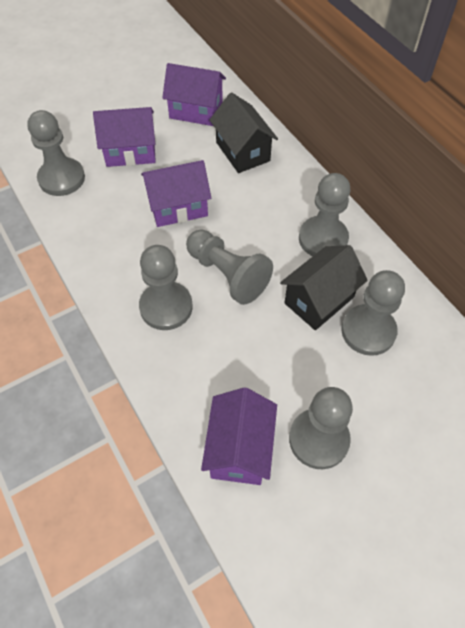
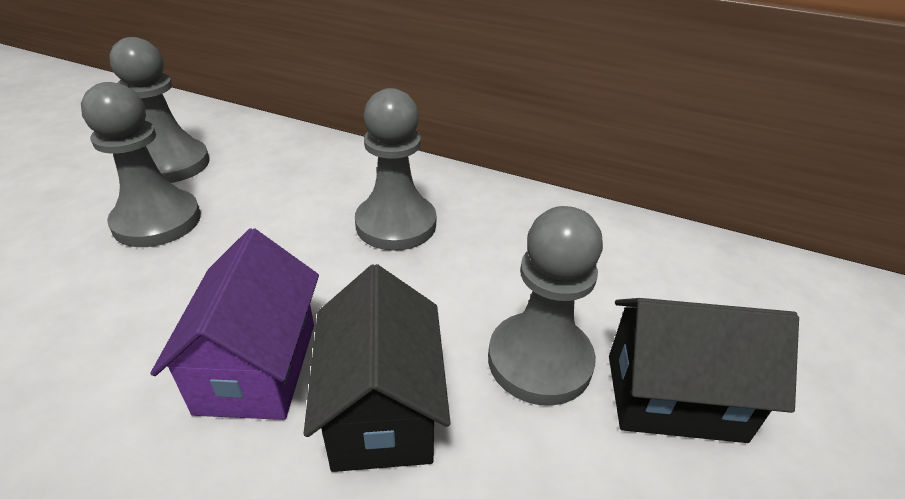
grey pawn: 6 -> 4
purple house: 4 -> 1

